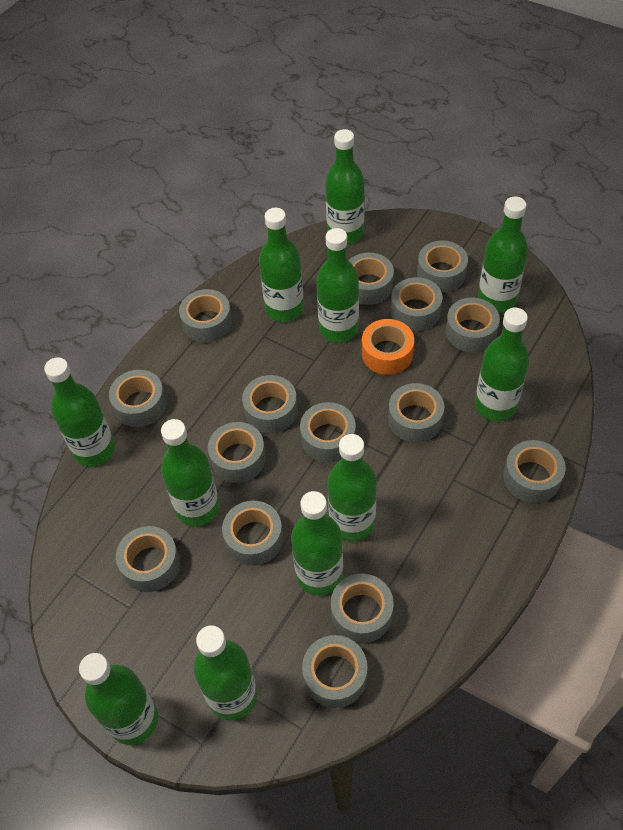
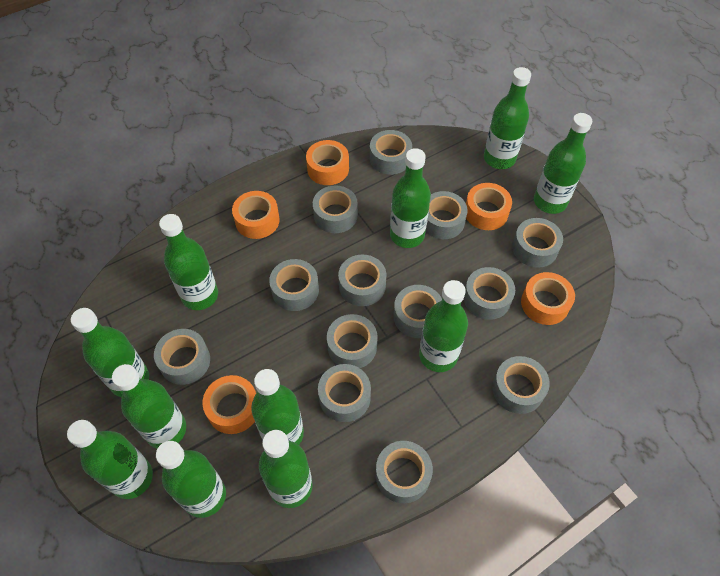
grey tape: 15 -> 13
orange tape: 1 -> 5

